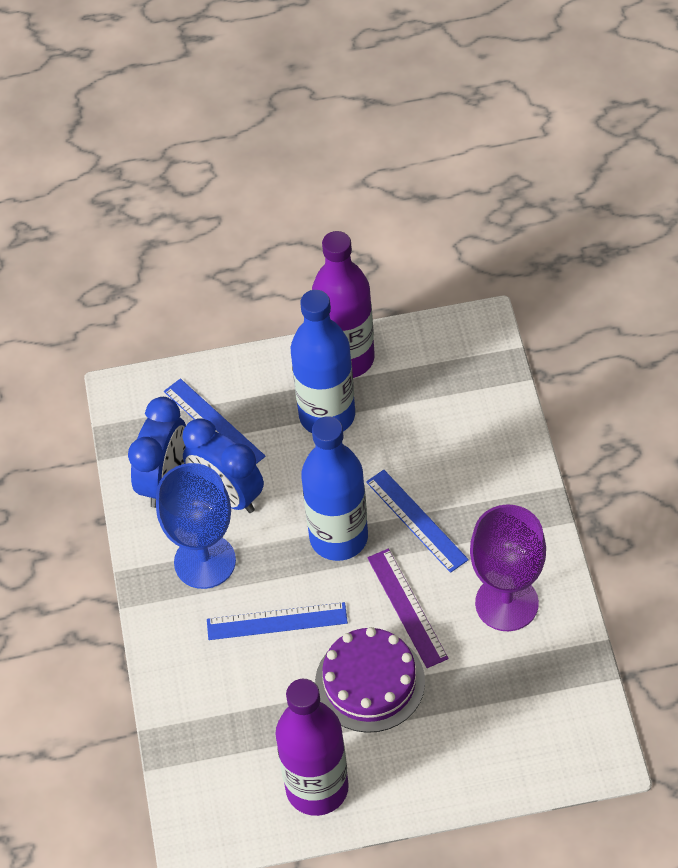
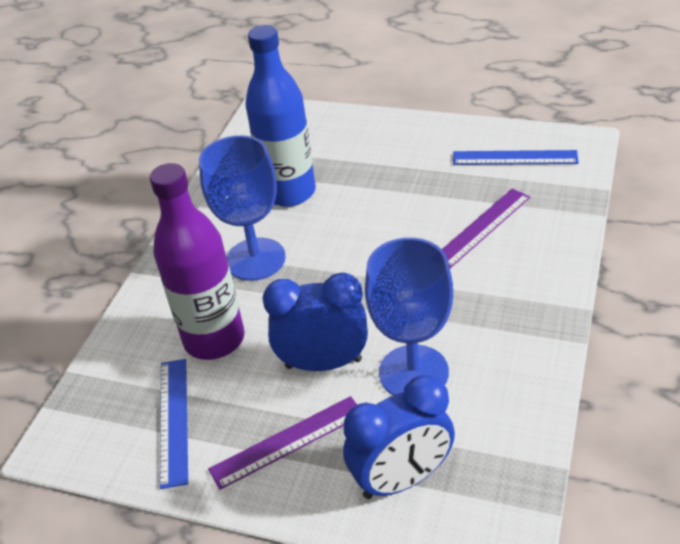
blue bottle: 2 -> 1
blue goblet: 1 -> 2
blue ruler: 3 -> 2
purple bottle: 2 -> 1
purple cake: 1 -> 0
purple goblet: 1 -> 0
purple ruler: 1 -> 2

